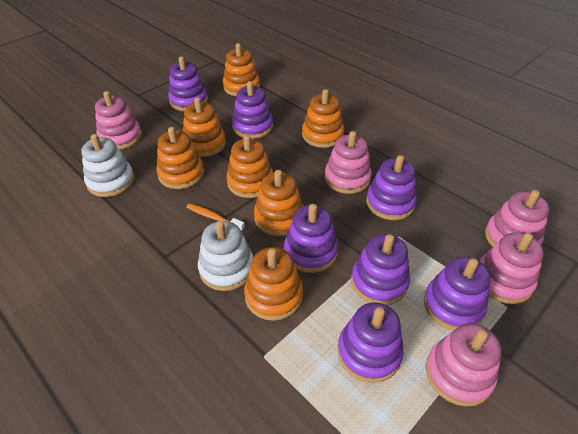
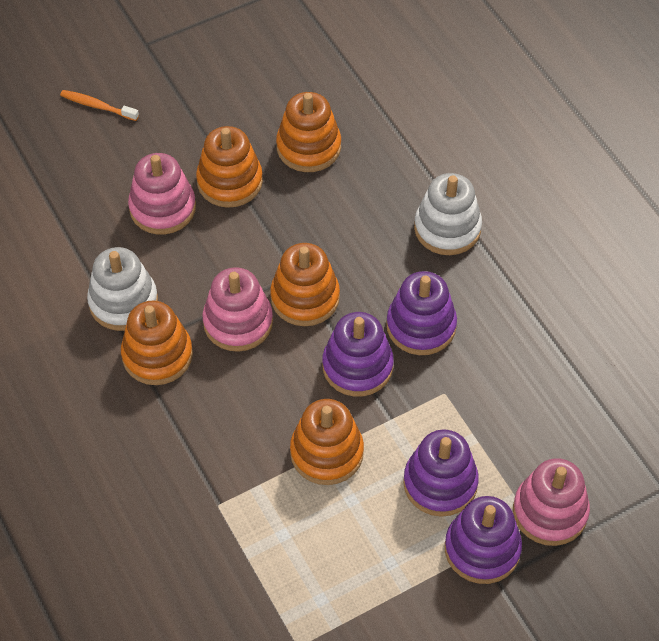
orange stacking toy: 7 -> 5
pink stacking toy: 5 -> 3
purple stacking toy: 7 -> 4

